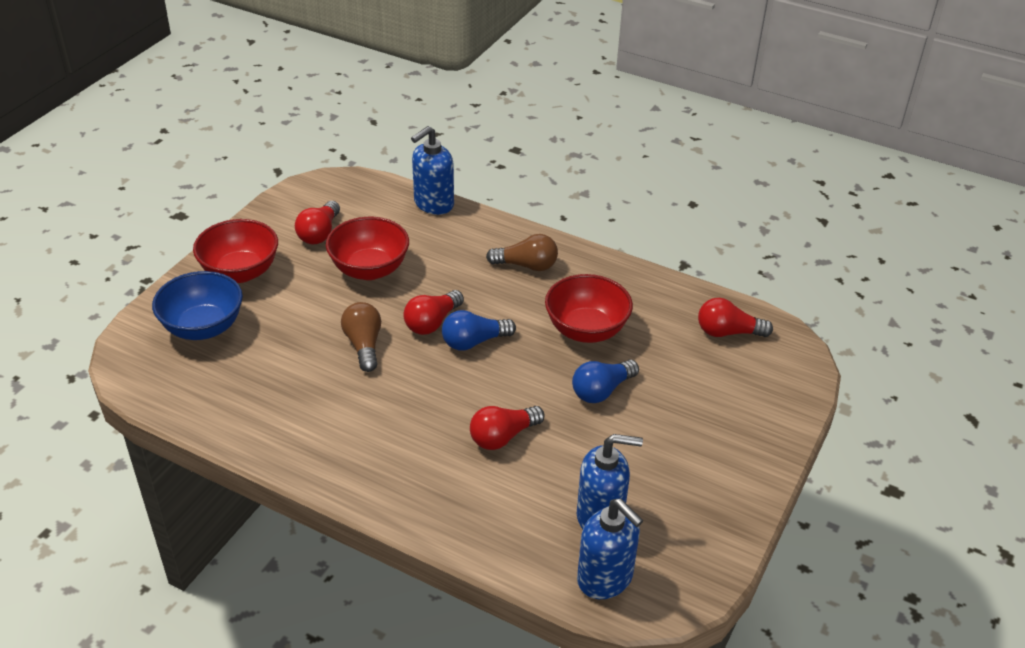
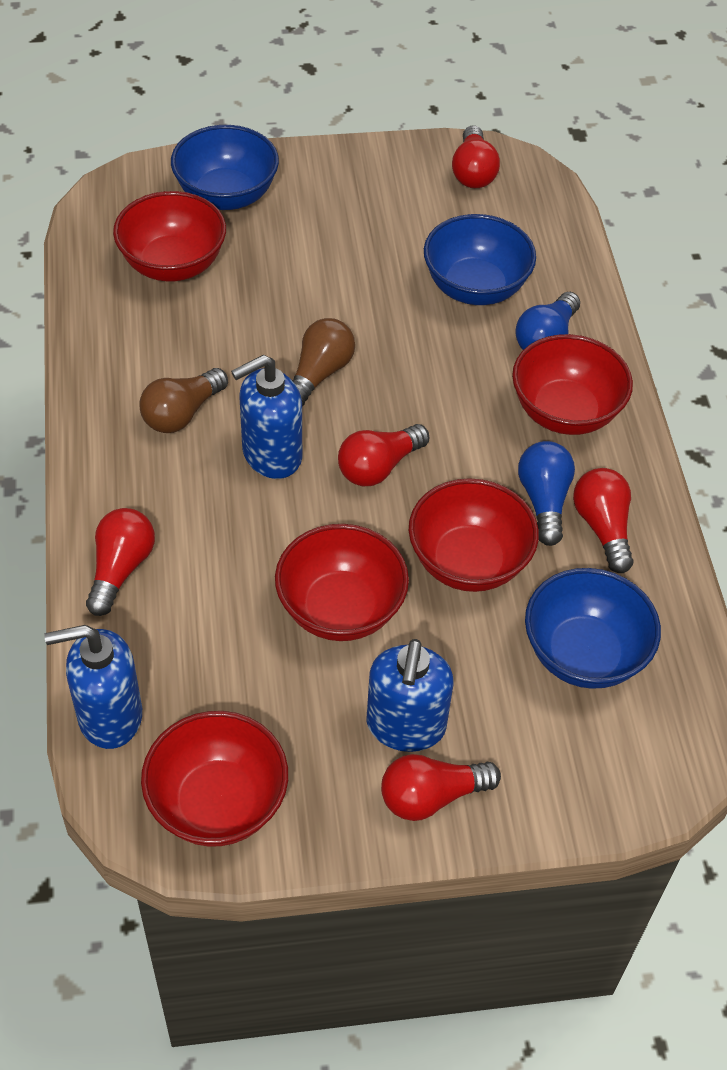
blue bowl: 1 -> 3
red bowl: 3 -> 5
red light bulb: 4 -> 5

